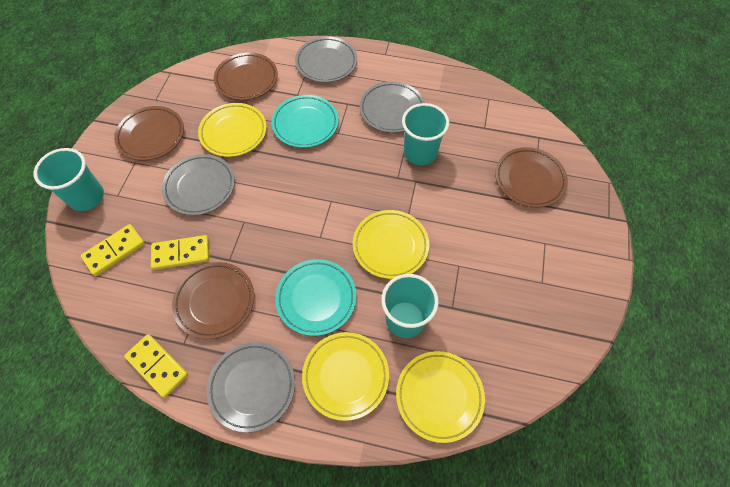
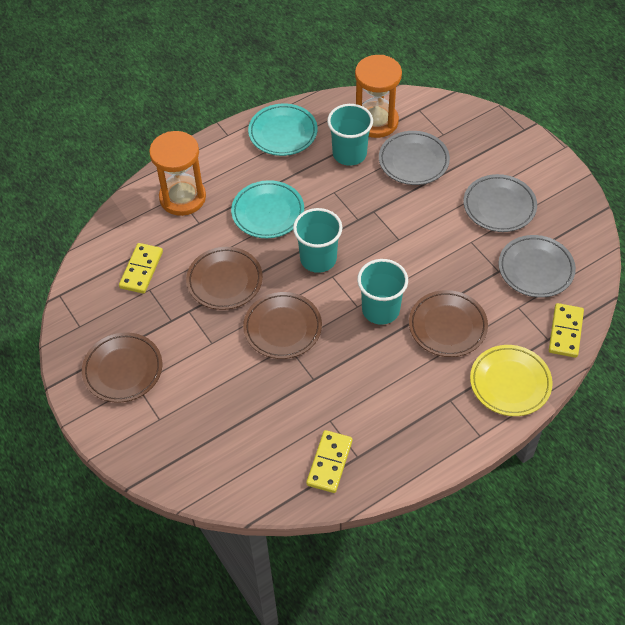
grey plate: 4 -> 3
orange hourglass: 0 -> 2
yellow plate: 4 -> 1

